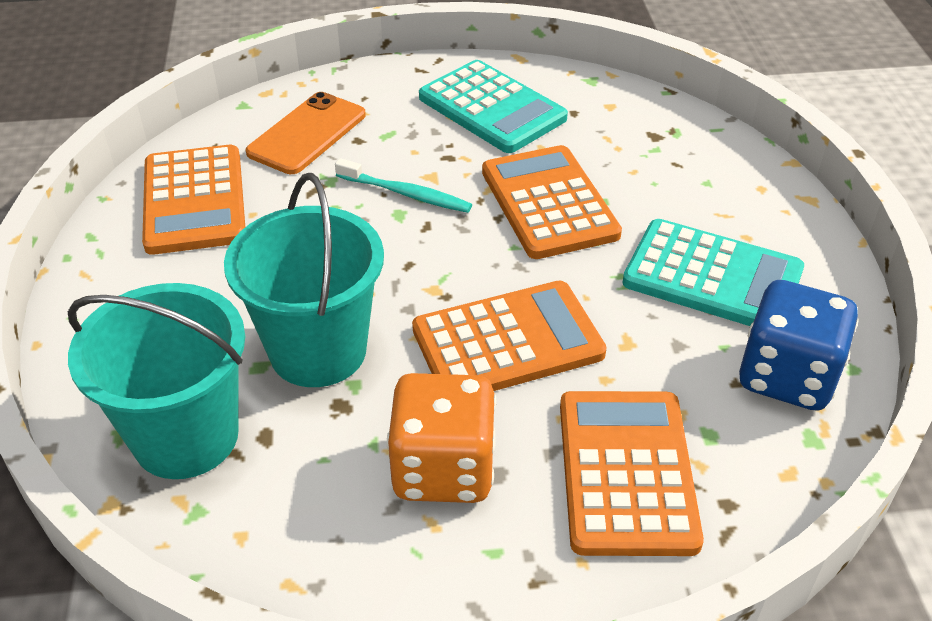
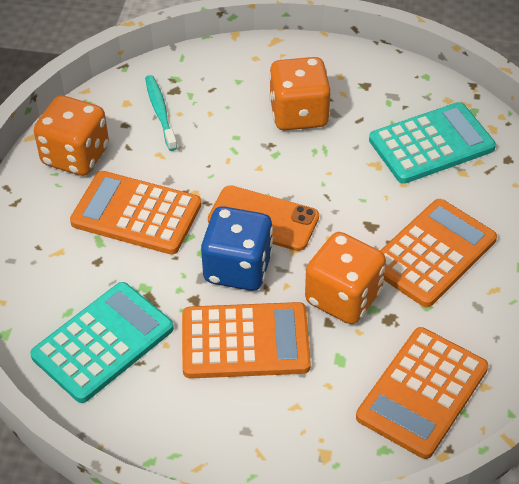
orange dice: 1 -> 3
turquoise bucket: 2 -> 0

